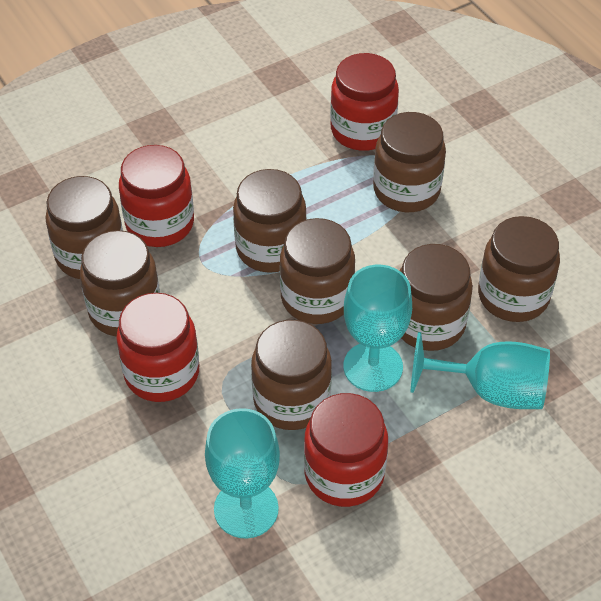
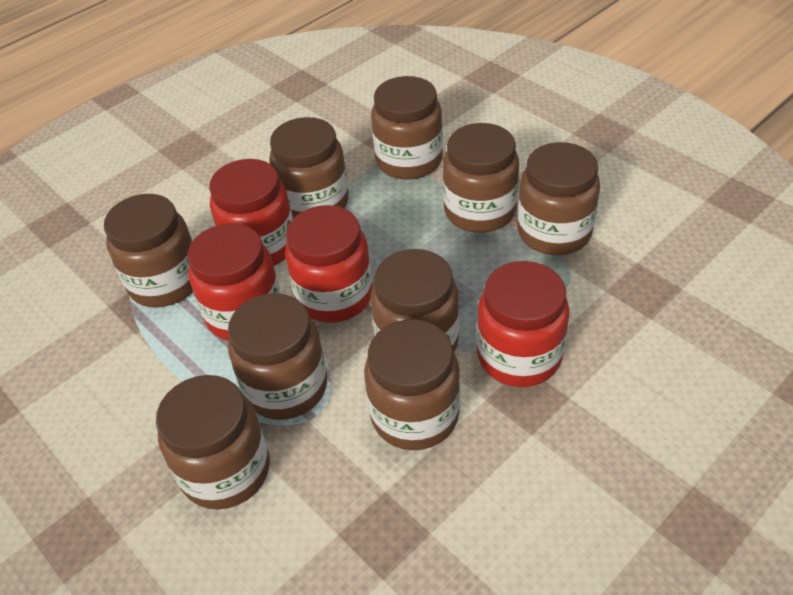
brown jar: 8 -> 9
turquoise goblet: 3 -> 0

